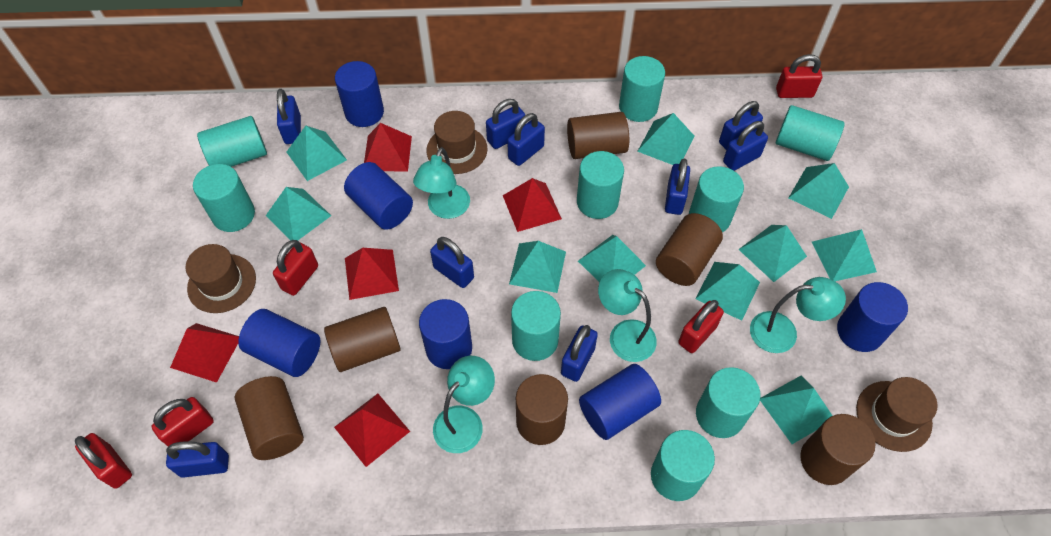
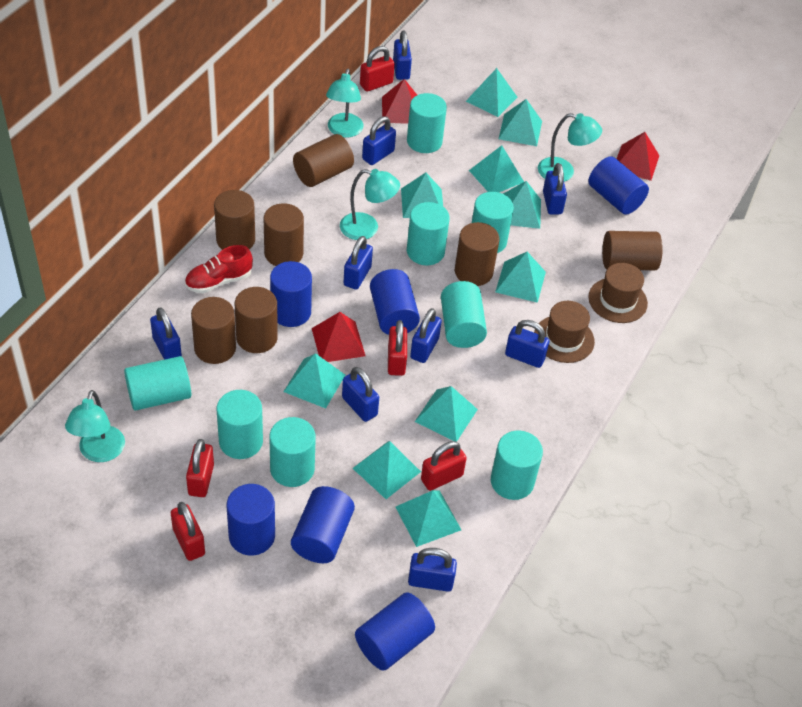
brown cylinder: 6 -> 7
brown hat: 3 -> 2
red pyramid: 5 -> 3
red shoe: 0 -> 1
turquoise cylinder: 9 -> 8

